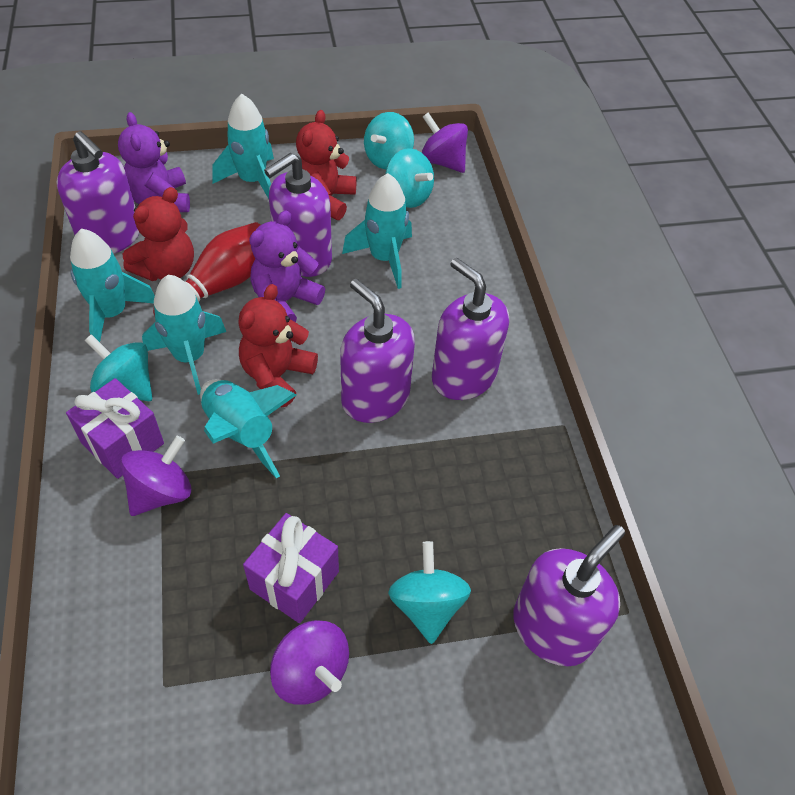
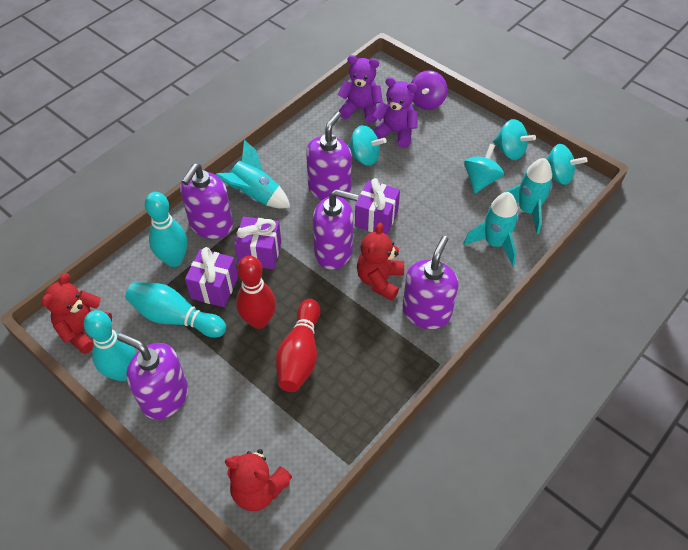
purple gift: 2 -> 3
purple spinning top: 3 -> 1
red bowling pin: 1 -> 2
turquoise bowling pin: 0 -> 3
turquoise rocket: 5 -> 3

